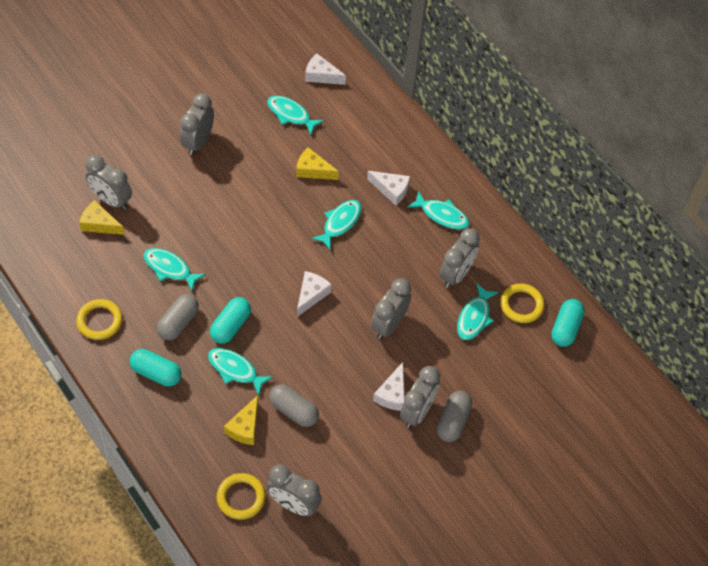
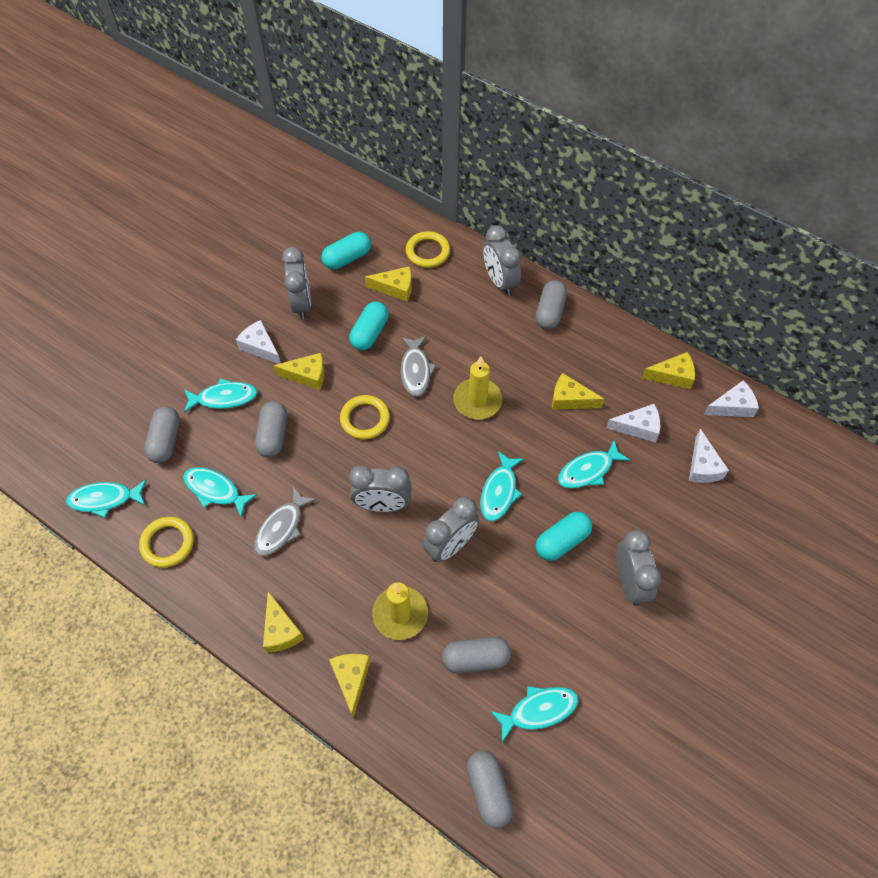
grey capsule: 3 -> 5
grey clock: 6 -> 5
grey fish: 0 -> 2
yellow candle: 0 -> 2
yellow cheese: 3 -> 6

